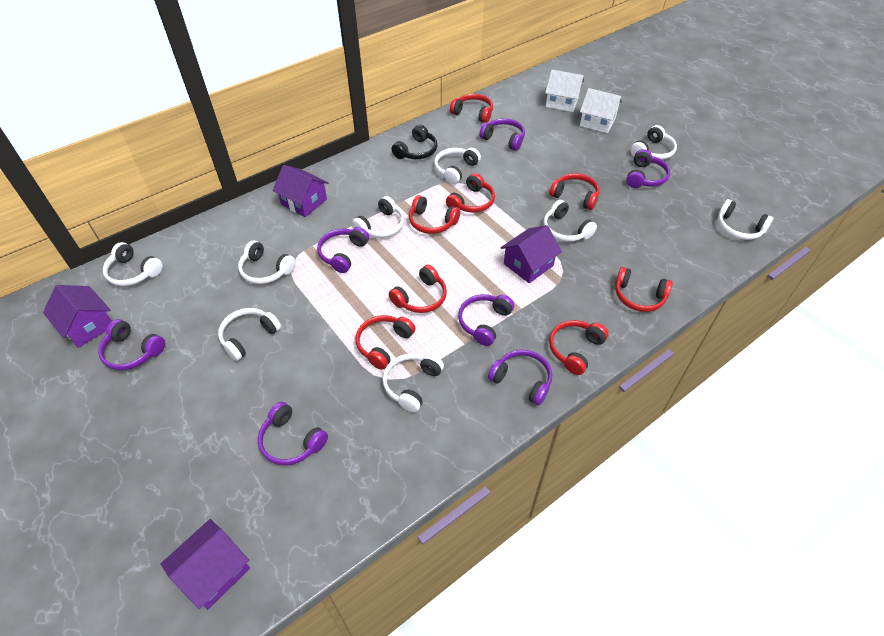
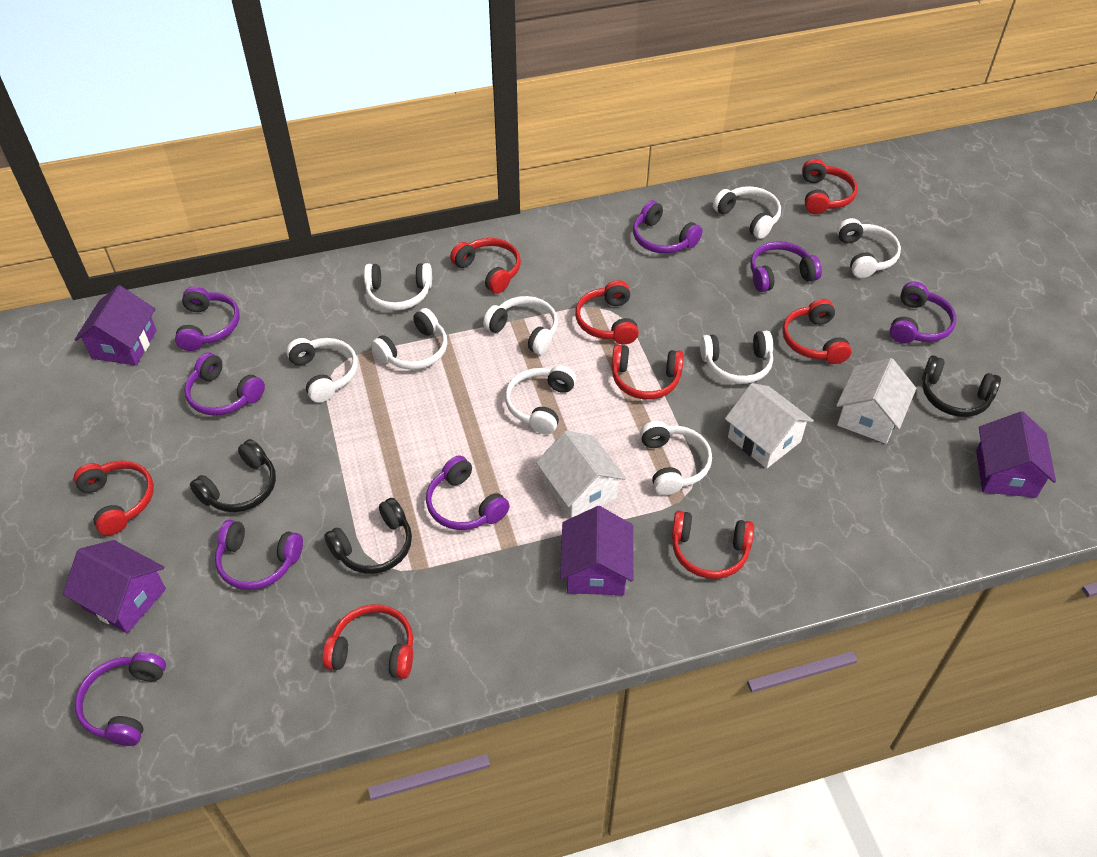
black headphones: 1 -> 3
purple headphones: 7 -> 8
white house: 2 -> 3

